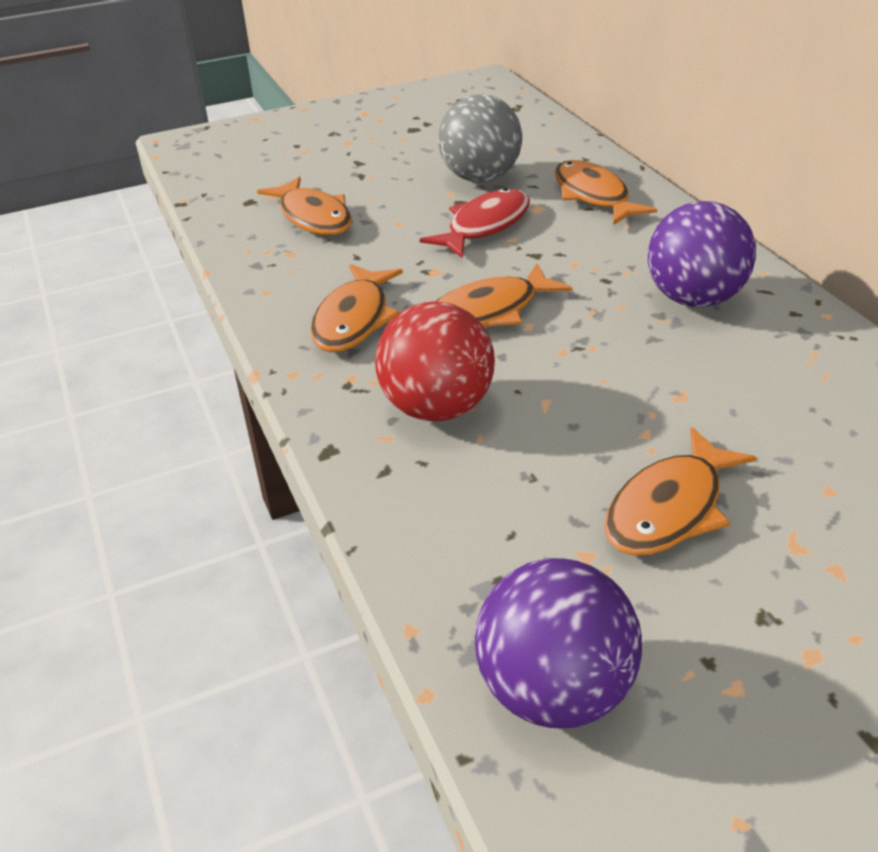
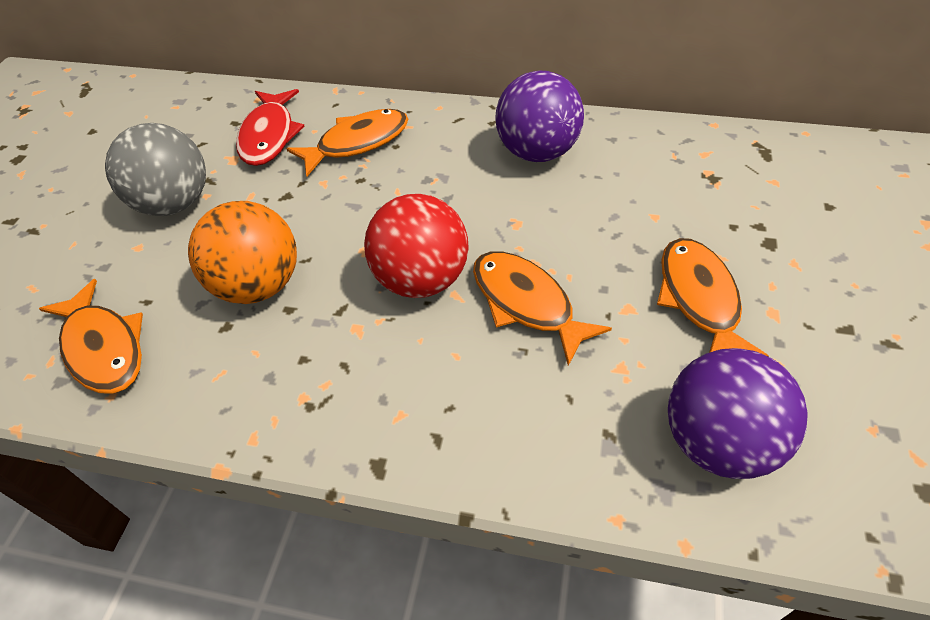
orange ball: 0 -> 1
orange fish: 5 -> 4

